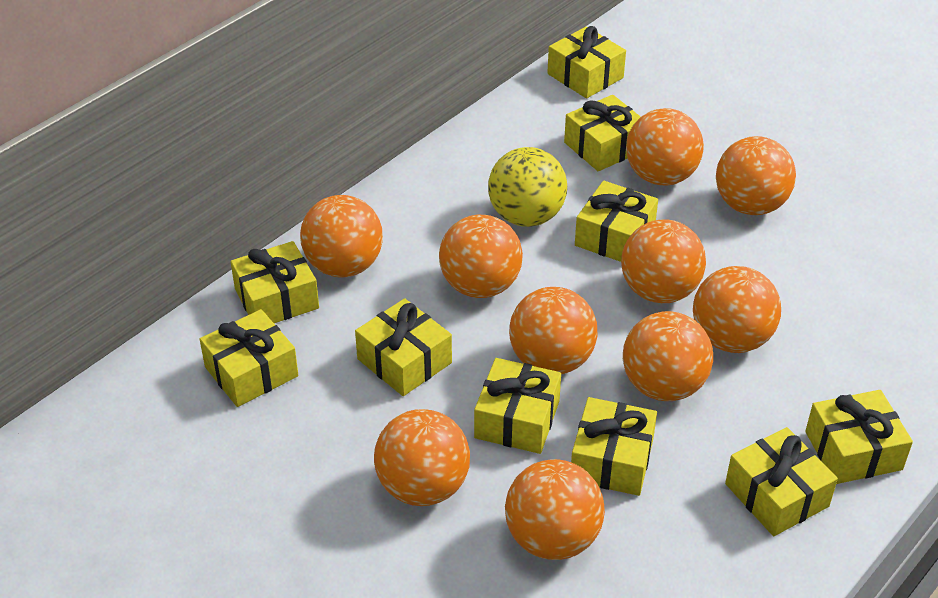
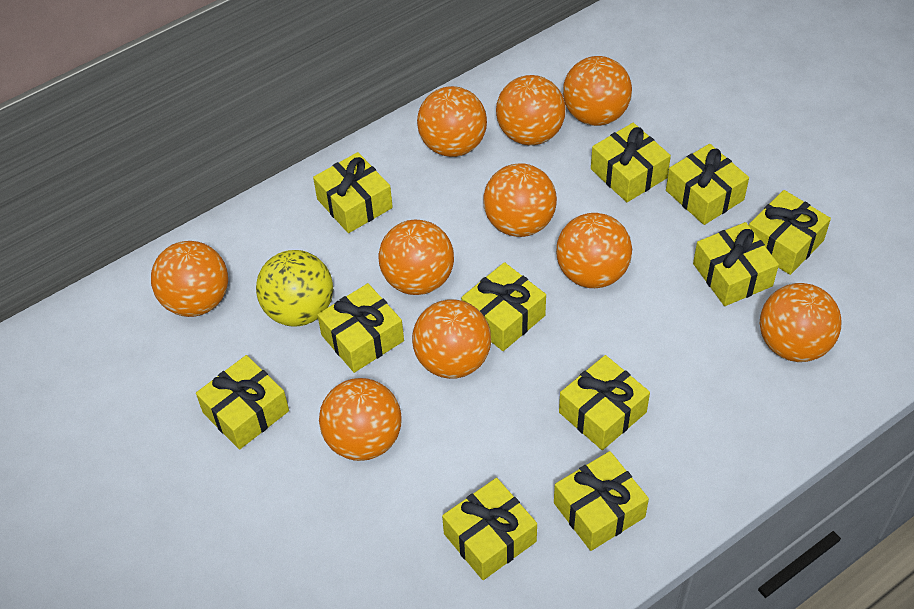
yellow gift: 10 -> 11

